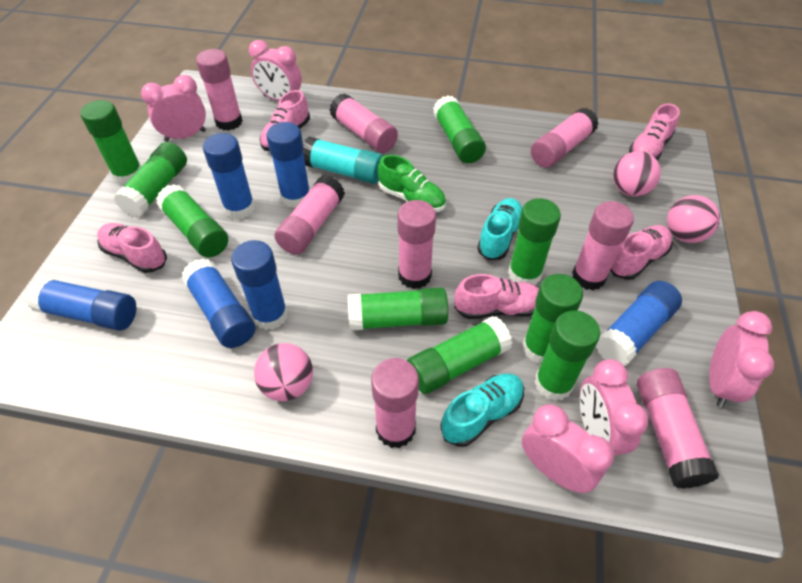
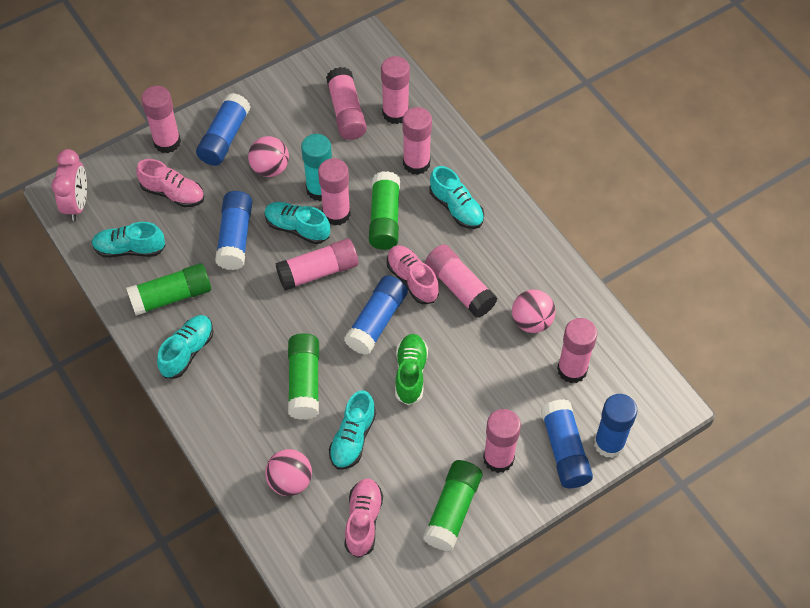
blue glue stick: 6 -> 5
green glue stick: 9 -> 4
pink clock: 5 -> 1
pink glue stick: 8 -> 9
pink shoe: 5 -> 3
turquoise shoe: 2 -> 5

